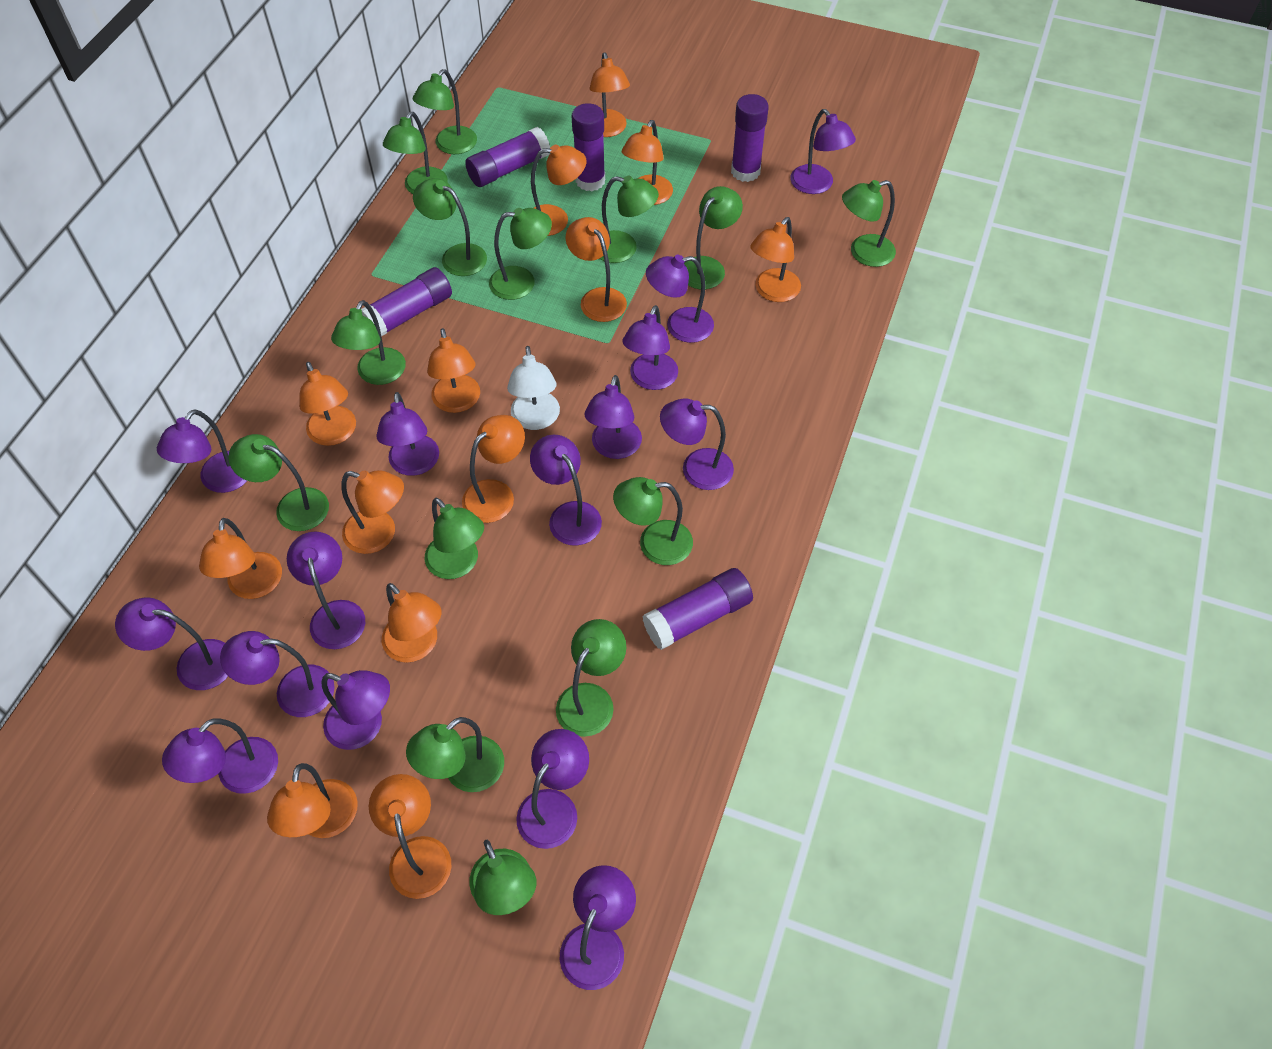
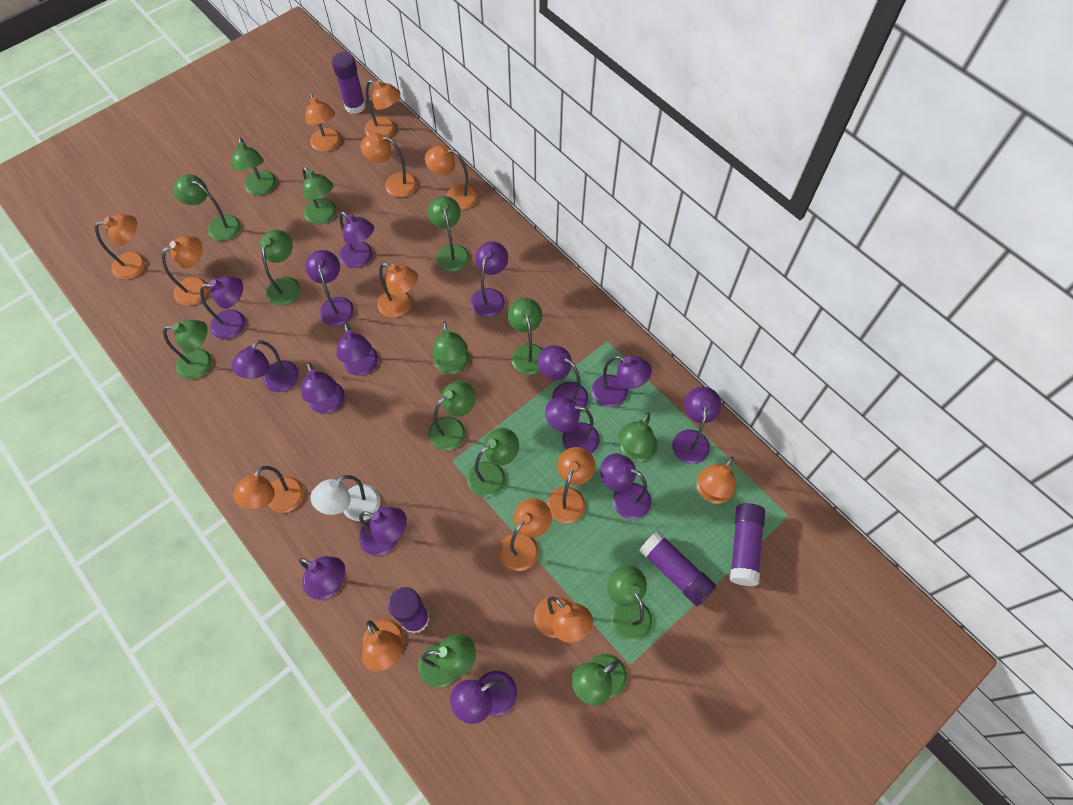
purple glue stick: 5 -> 4

